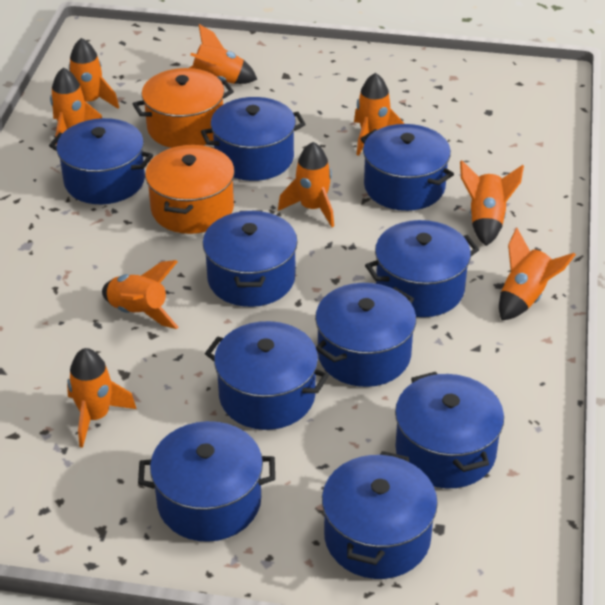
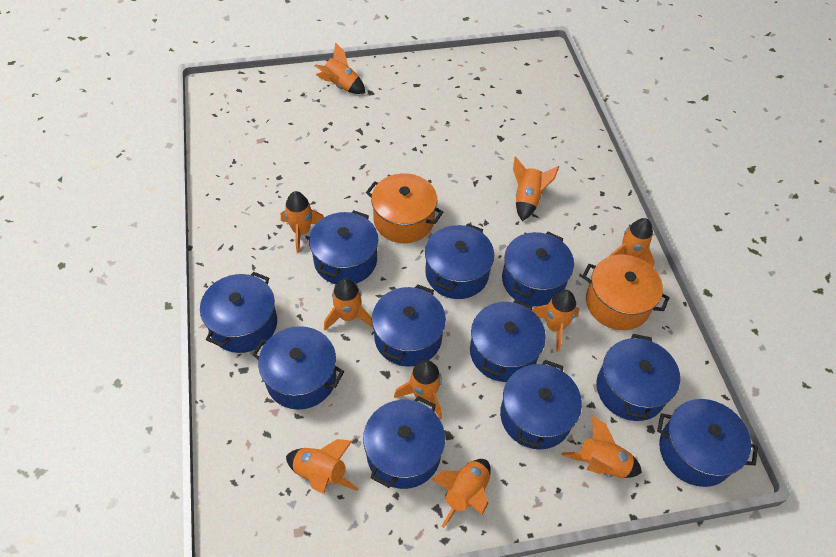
blue pot: 10 -> 11
orange rocket: 9 -> 10

